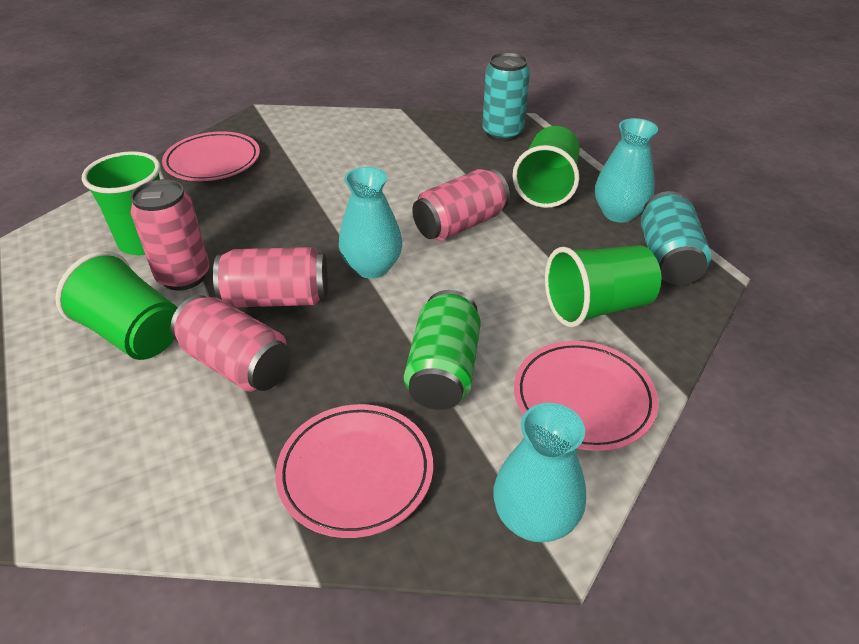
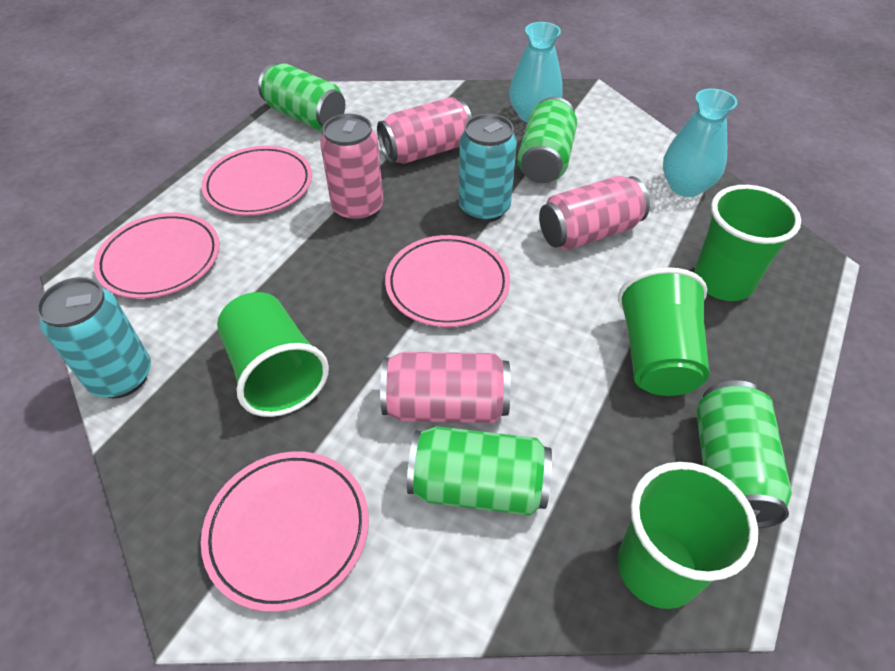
green can: 1 -> 4
pink plate: 3 -> 4
turquoise vase: 3 -> 2

